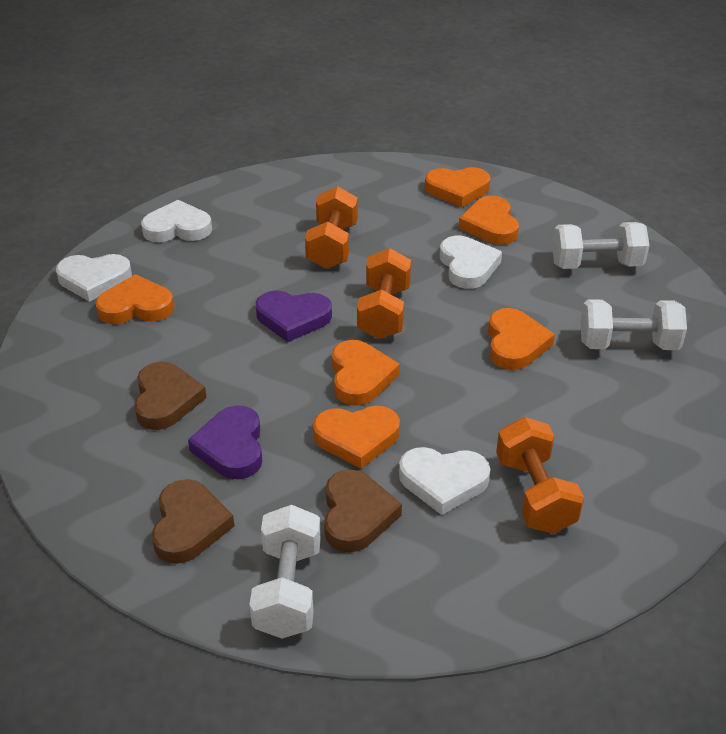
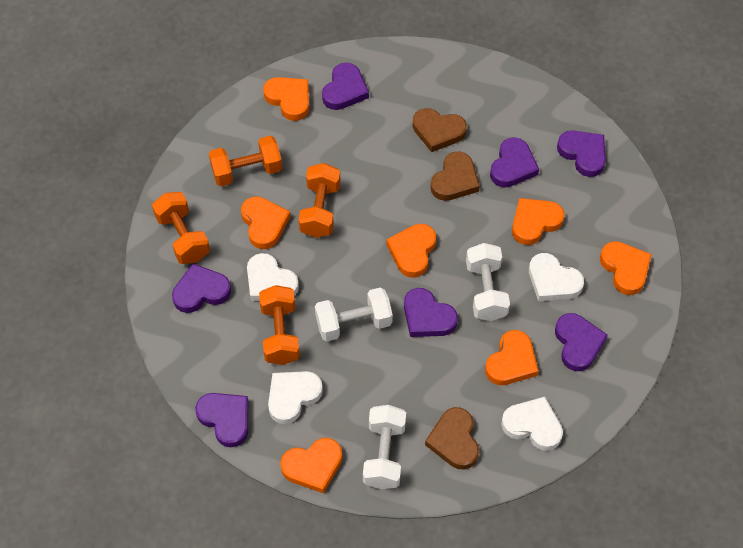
orange dumbbell: 3 -> 4
orange heart: 6 -> 7
purple heart: 2 -> 7

